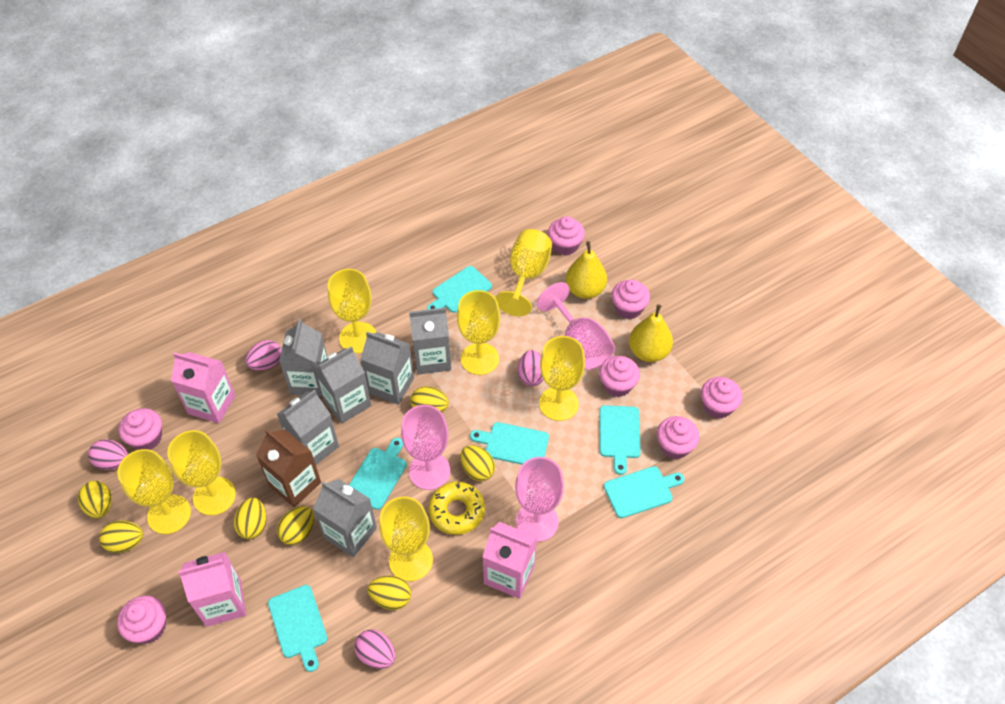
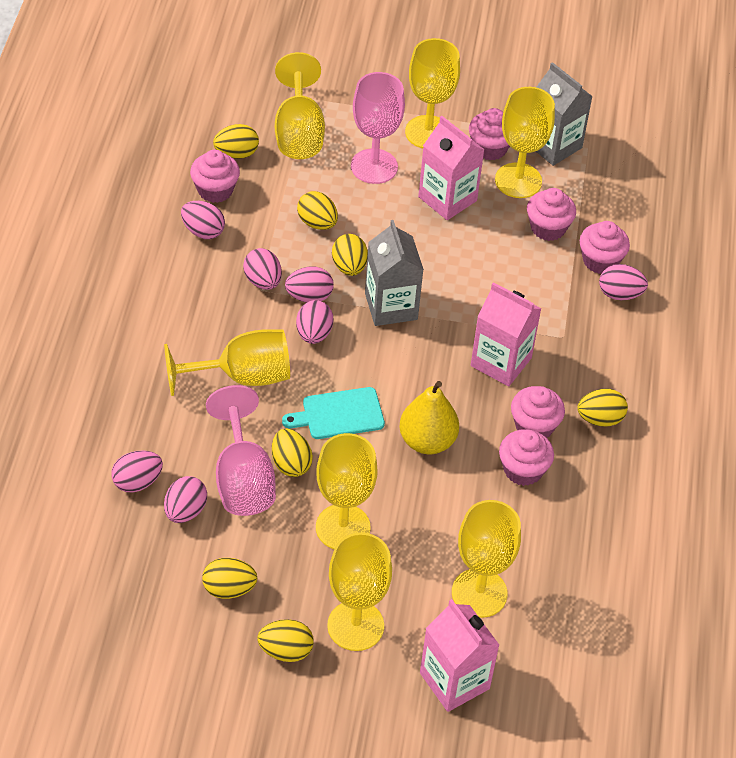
brown carton: 1 -> 0
grey carton: 6 -> 2
pink cupcake: 7 -> 6
pink egg: 4 -> 7
pink goblet: 3 -> 2
turquoise cutting board: 6 -> 1
yellow donut: 1 -> 0
yellow pear: 2 -> 1

